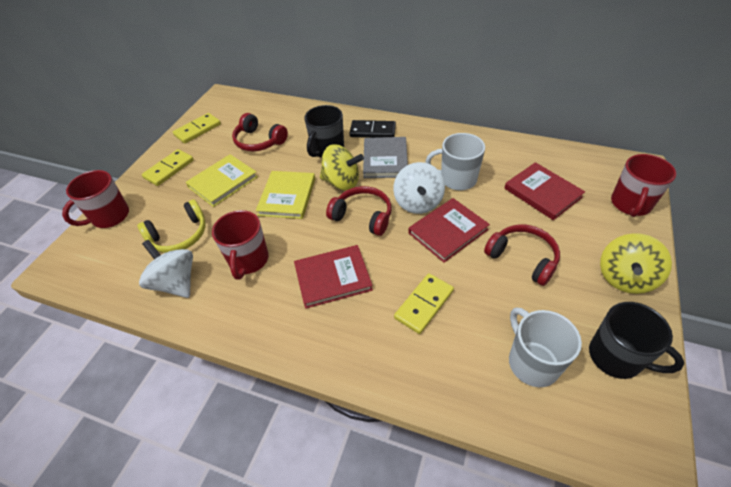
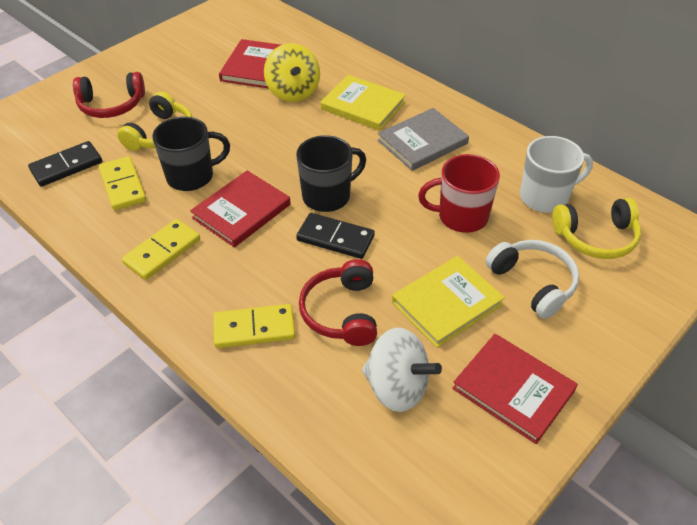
black domino: 1 -> 2
red headphones: 3 -> 2
red mug: 3 -> 1
white headphones: 0 -> 1
white mug: 2 -> 1
white spinning top: 2 -> 1
yellow headphones: 1 -> 2
yellow spinning top: 2 -> 1

